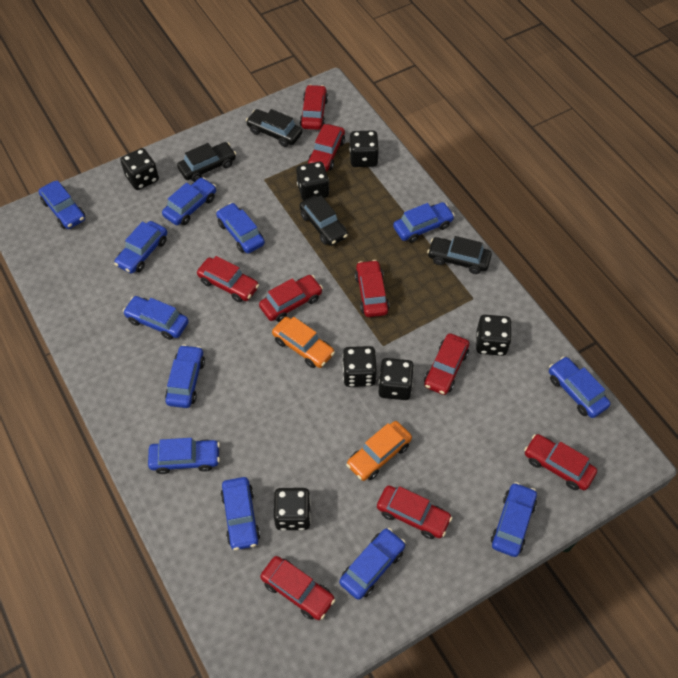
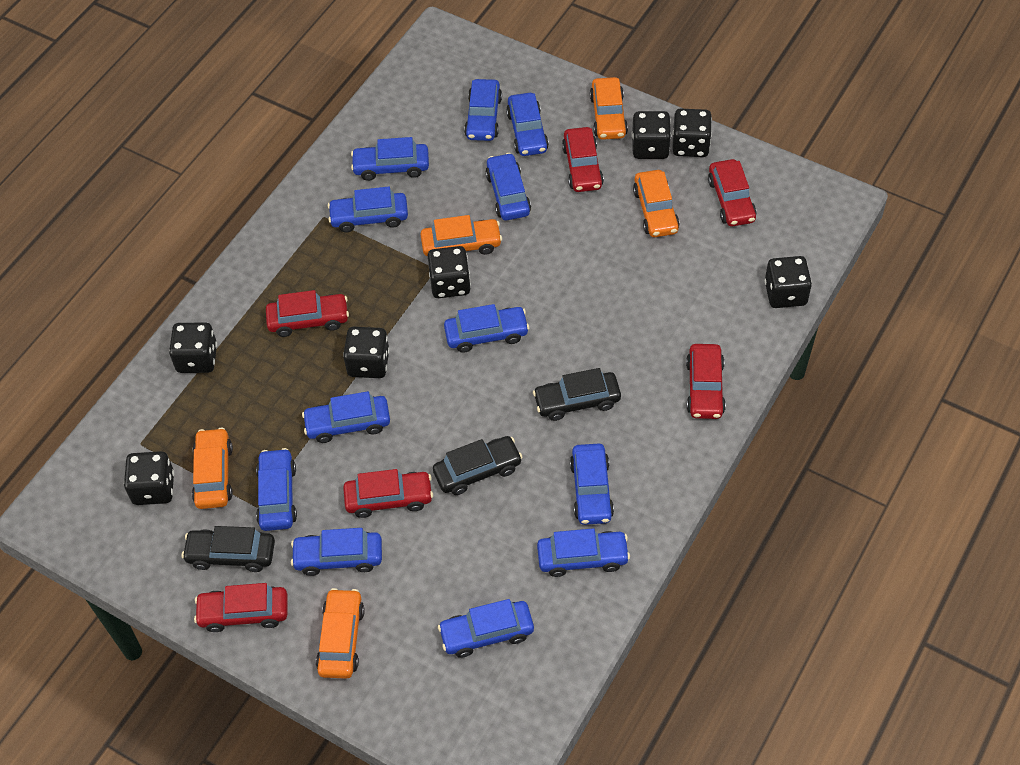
black car: 4 -> 3
orange car: 2 -> 5
red car: 9 -> 6

